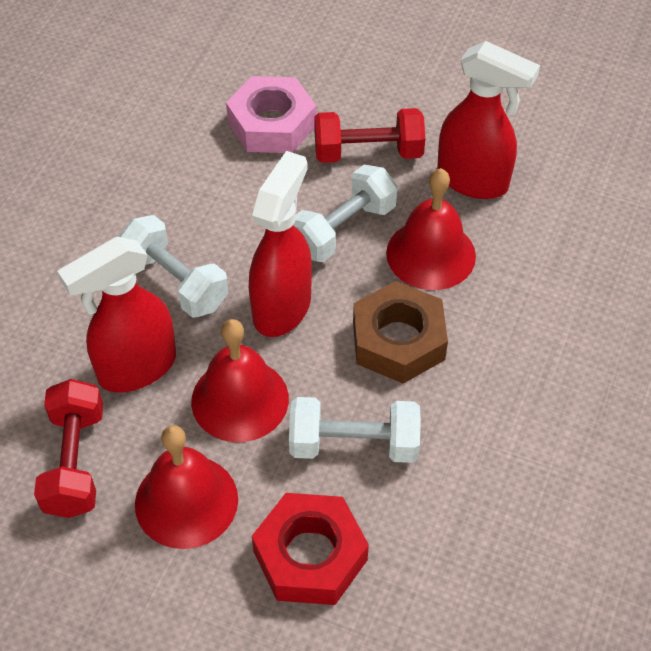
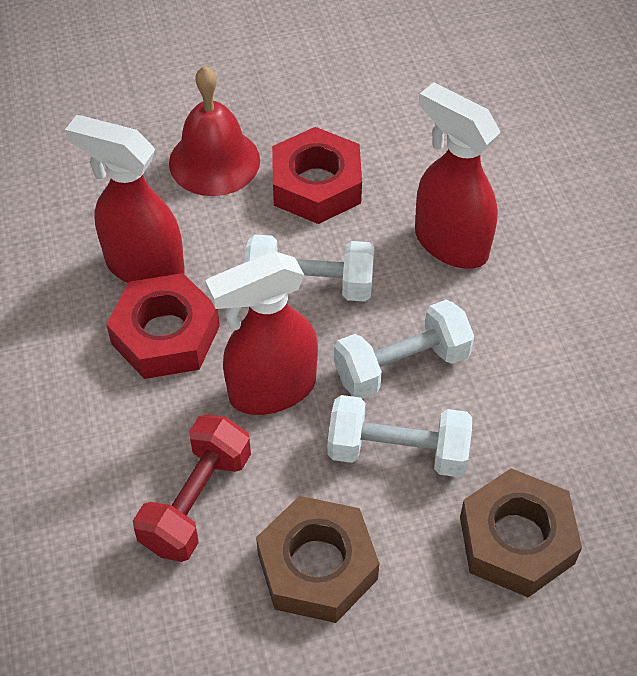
brown nut: 1 -> 2
pink nut: 1 -> 0
red bell: 3 -> 1
red dumbbell: 2 -> 1
red nut: 1 -> 2

